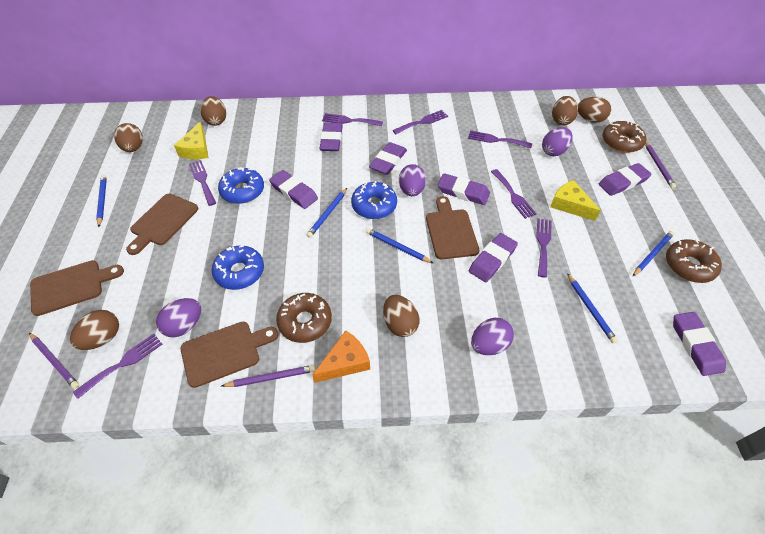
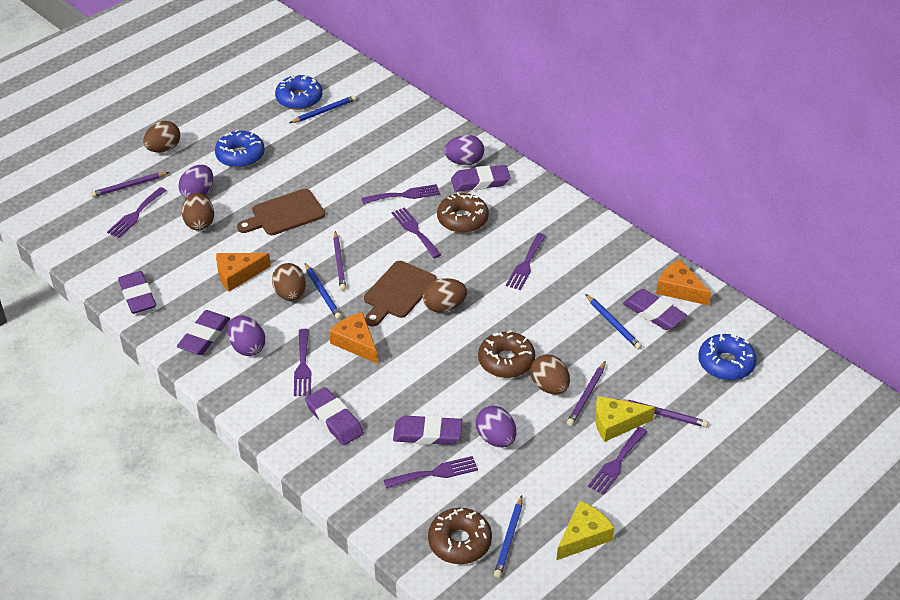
blue pencil: 5 -> 4
brown cutting board: 4 -> 2
brown egg: 6 -> 5
orange cheese: 1 -> 3
purple eraser: 7 -> 6
purple pencil: 3 -> 4

